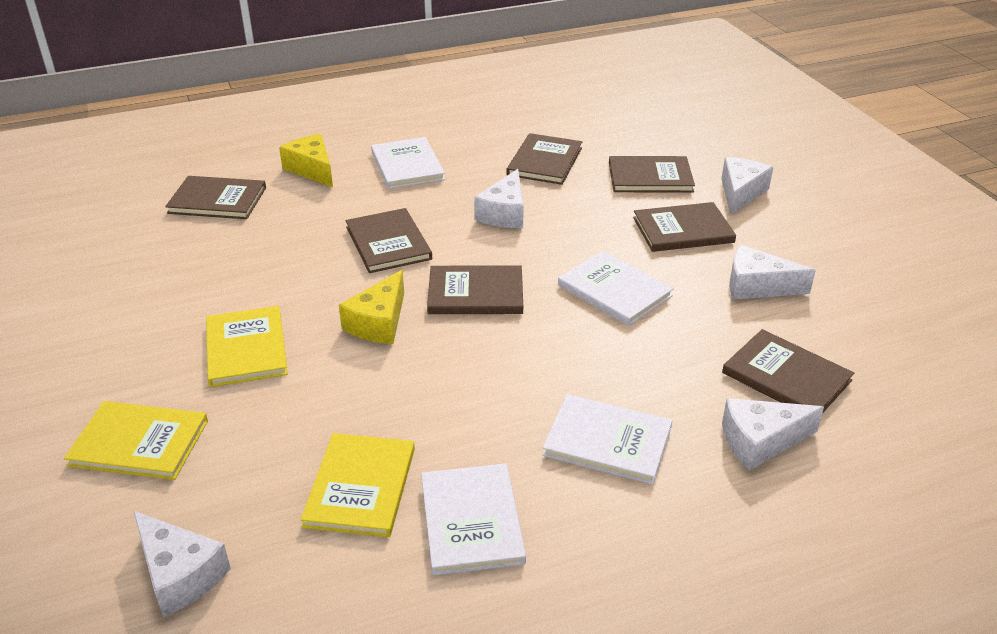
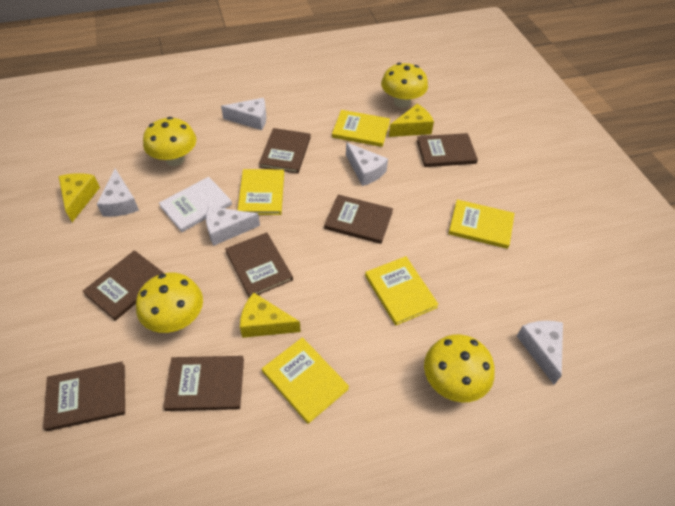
white book: 4 -> 1
yellow book: 3 -> 5
yellow cheese: 2 -> 3
yellow mushroom: 0 -> 4

